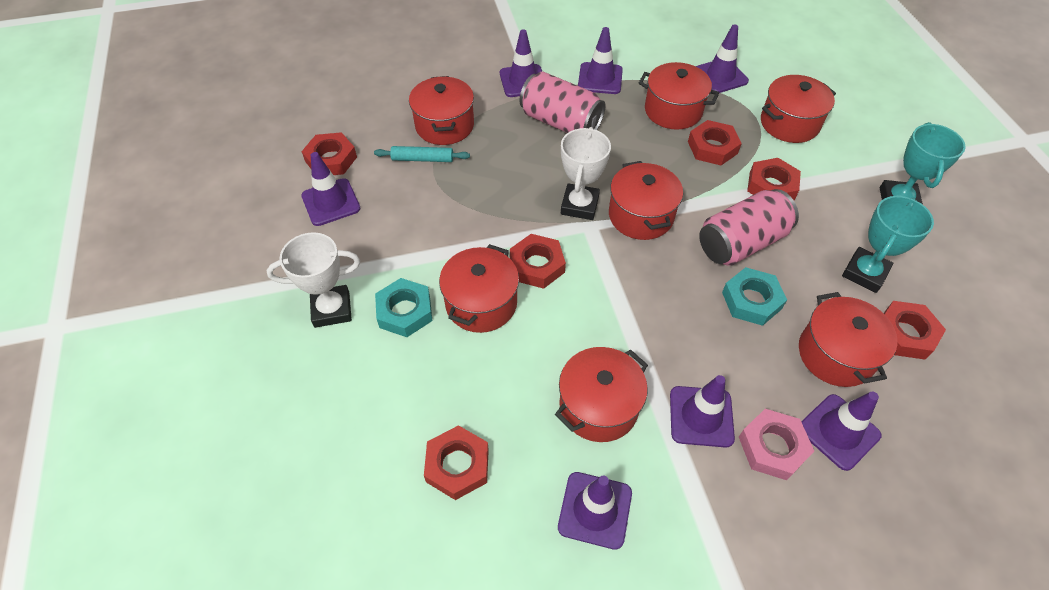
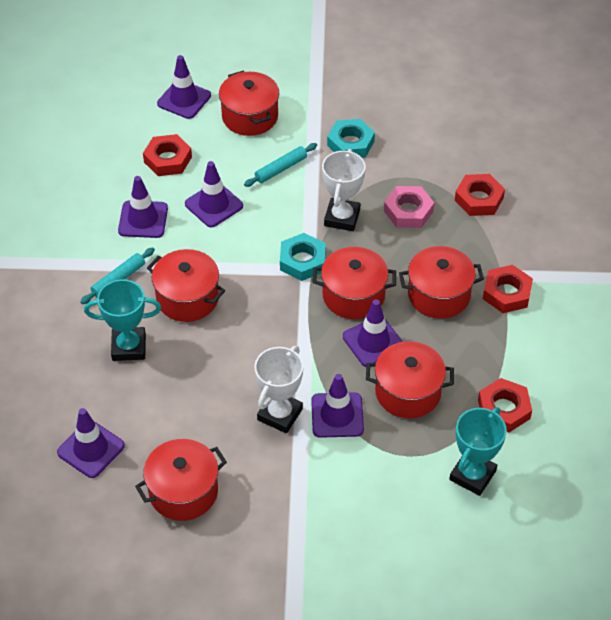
pink can: 2 -> 0
purple traffic cone: 7 -> 6
red nut: 6 -> 4
red pot: 7 -> 6
turquoise rolling pin: 1 -> 2

